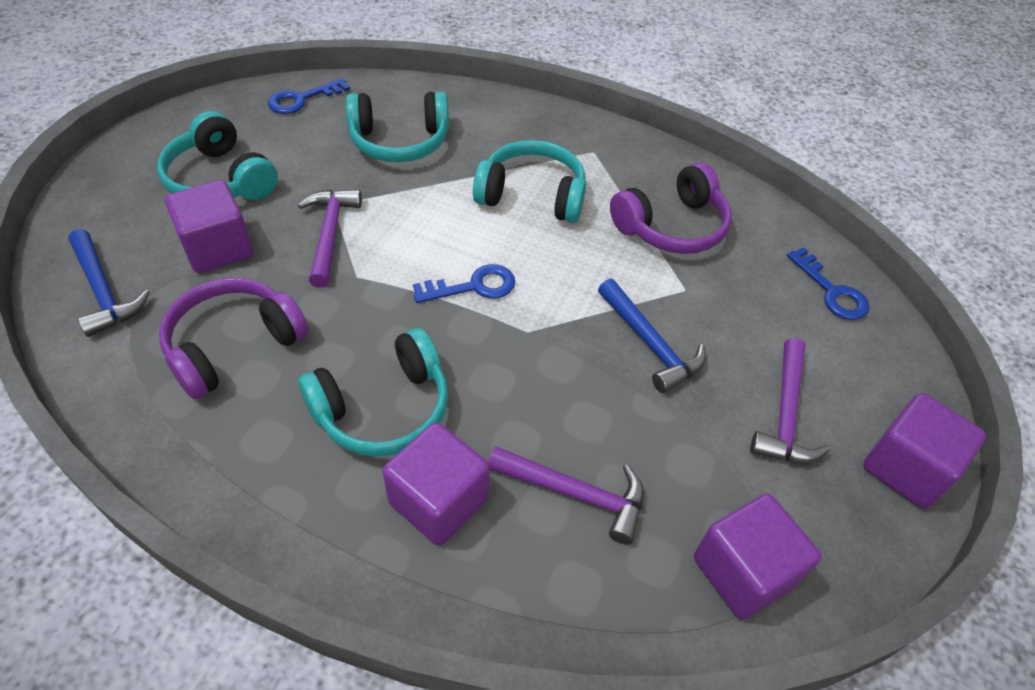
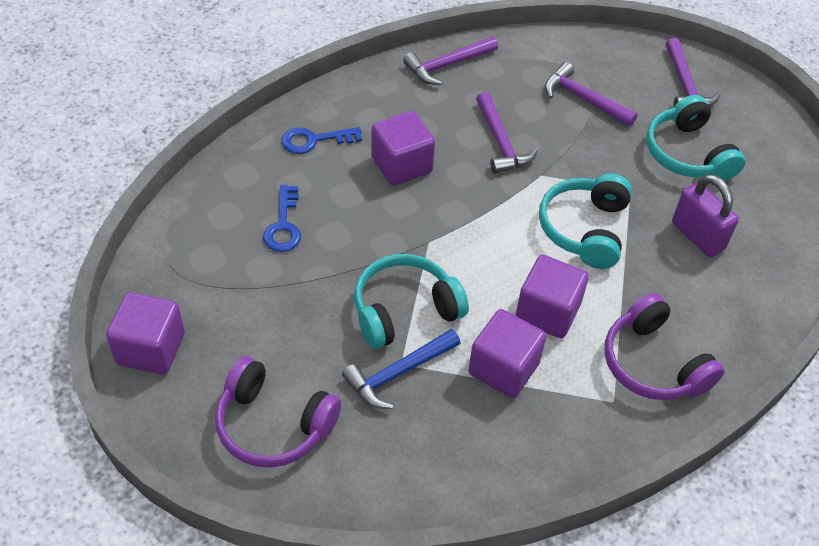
blue hammer: 2 -> 1
blue key: 3 -> 2
purple hammer: 3 -> 4
purple padlock: 0 -> 1
turquoise headphones: 4 -> 3

